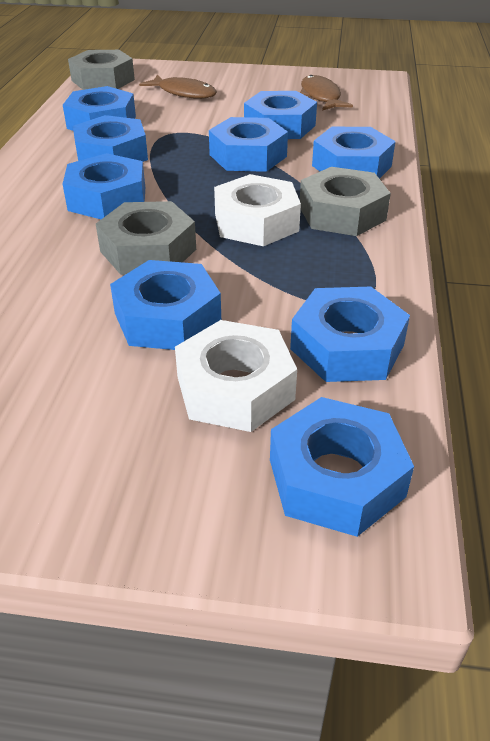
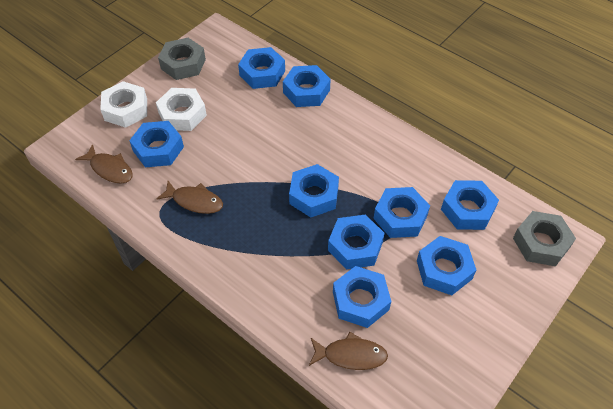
brown fish: 2 -> 3
grey nut: 3 -> 2

